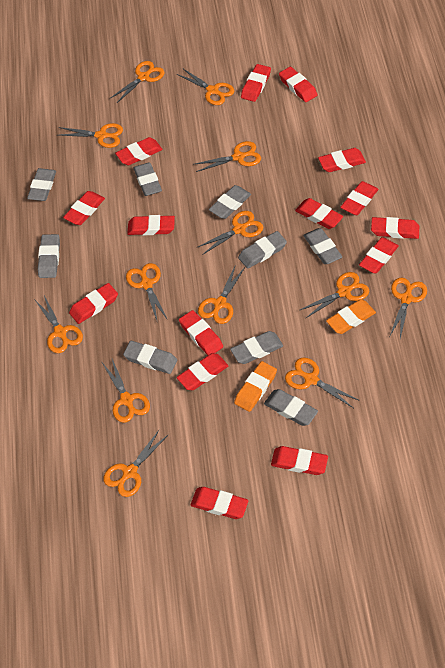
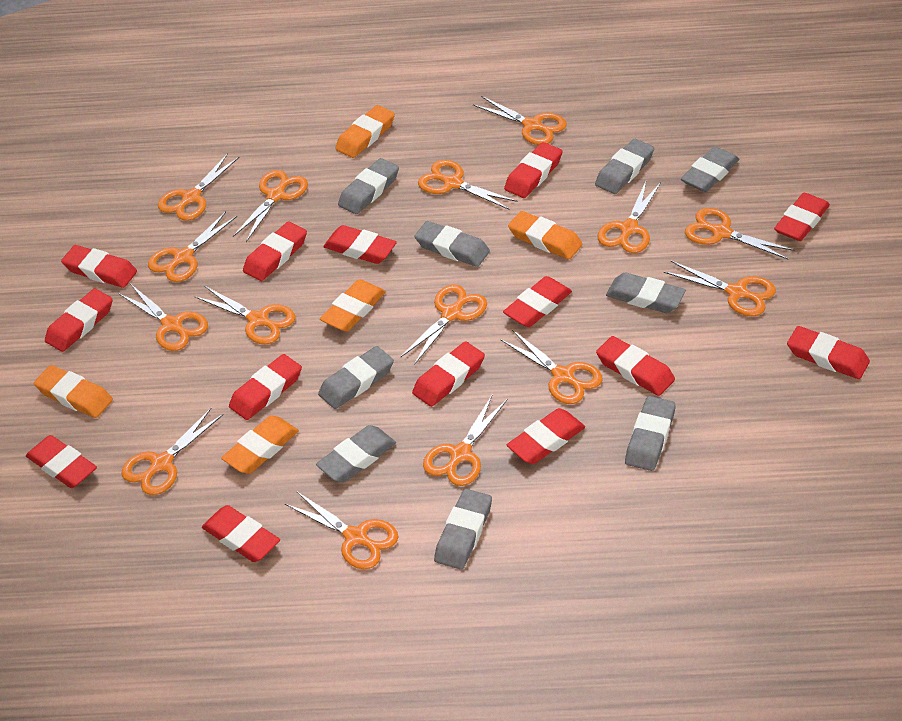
orange eraser: 2 -> 5
orange scissors: 13 -> 15
red eraser: 15 -> 14

